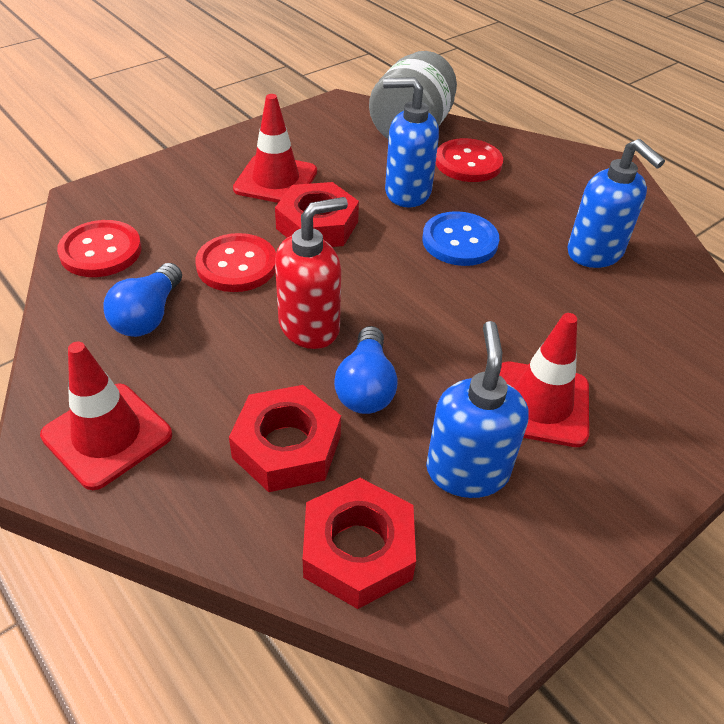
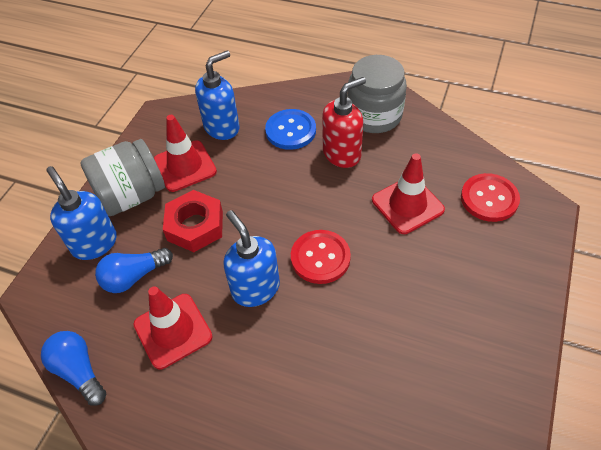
grey jar: 1 -> 2
red button: 3 -> 2
red nut: 3 -> 1

